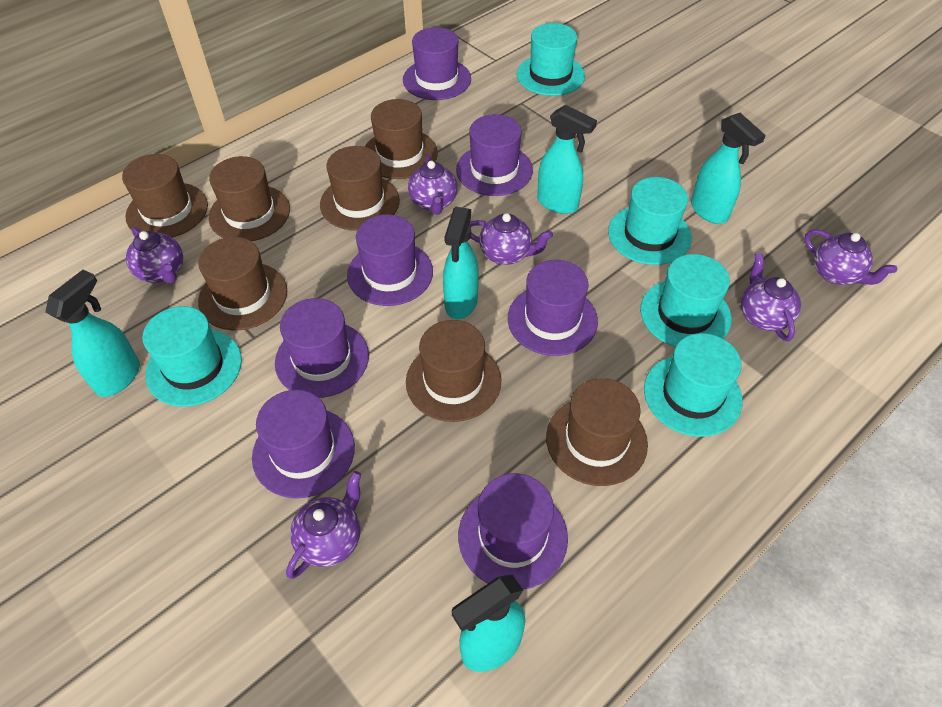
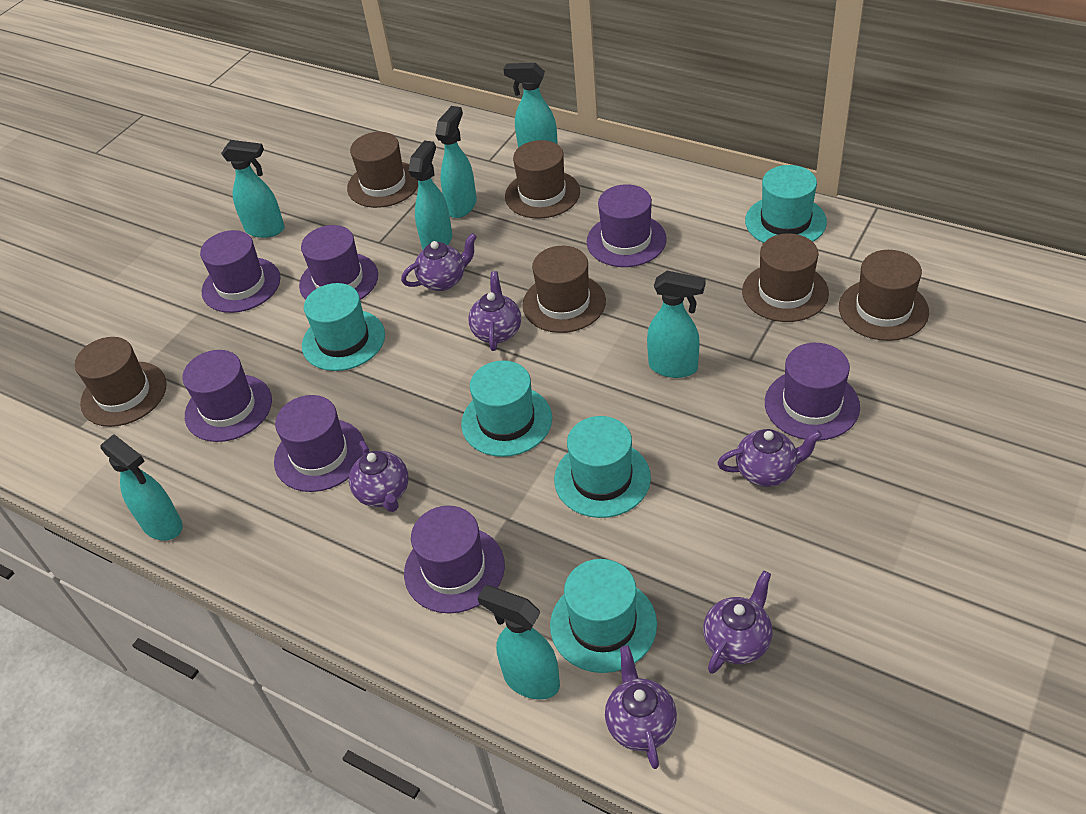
brown hat: 7 -> 6
turquoise spray bottle: 5 -> 7

